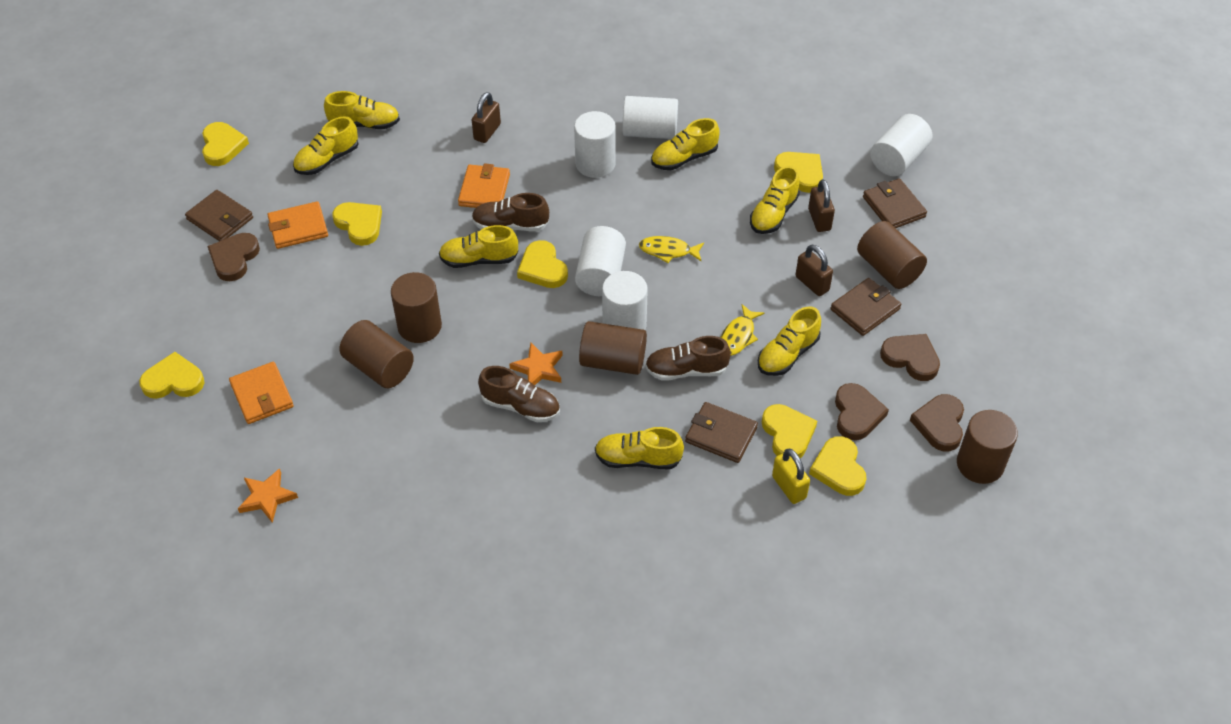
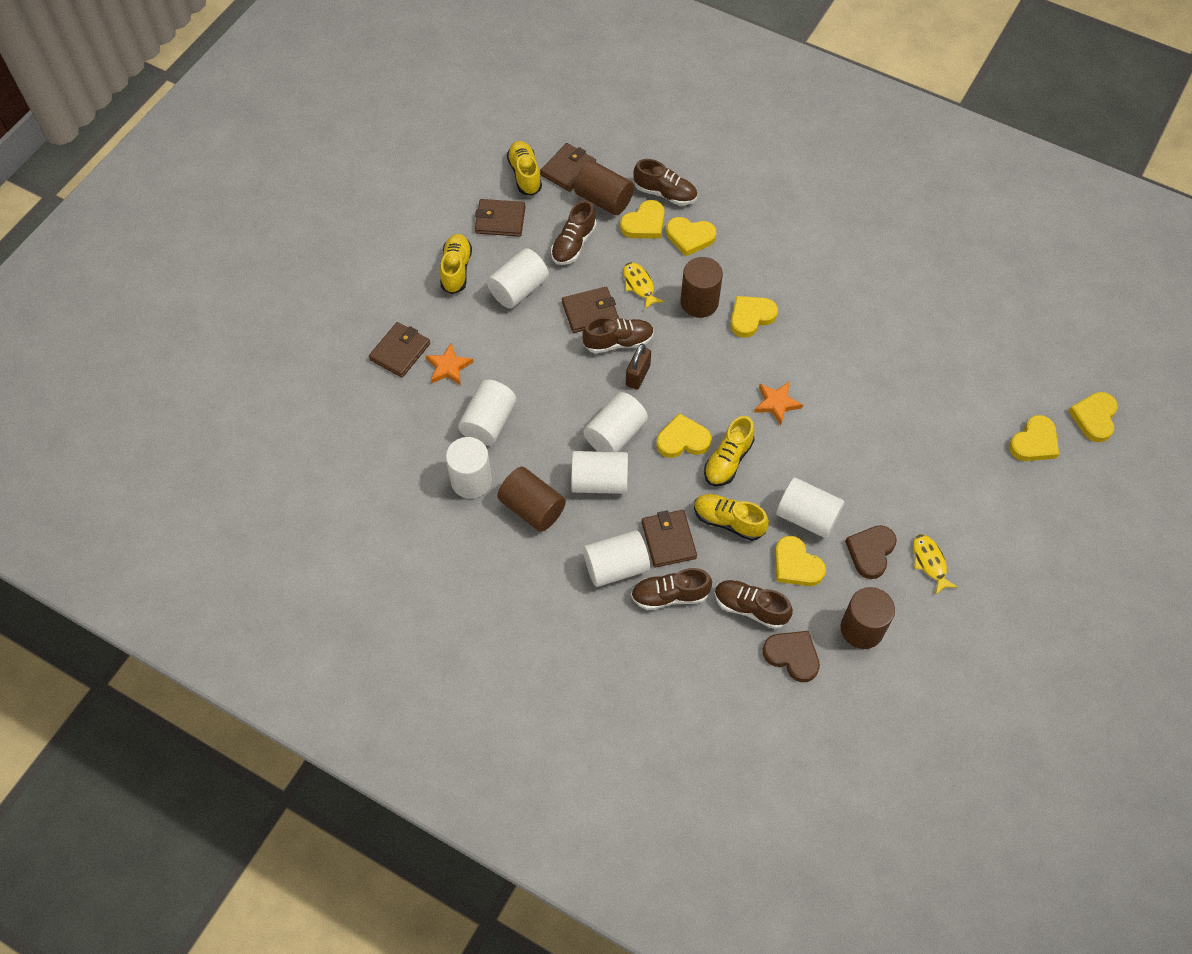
brown cylinder: 5 -> 4
brown heart: 4 -> 2
brown padlock: 3 -> 1
brown shoe: 3 -> 5
brown wallet: 4 -> 5
orange wallet: 3 -> 0
white cylinder: 5 -> 7
yellow padlock: 1 -> 0
yellow shoe: 7 -> 4

